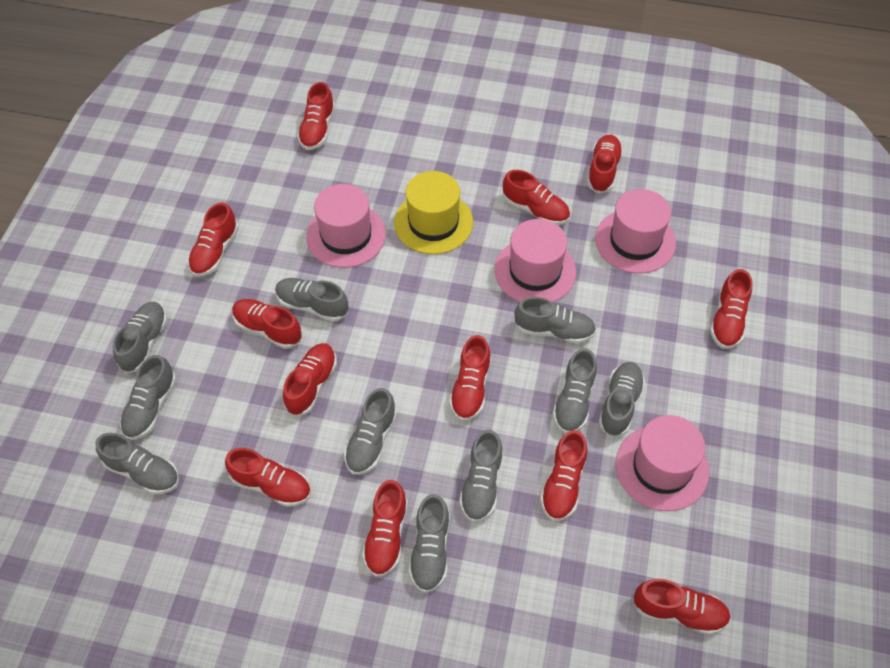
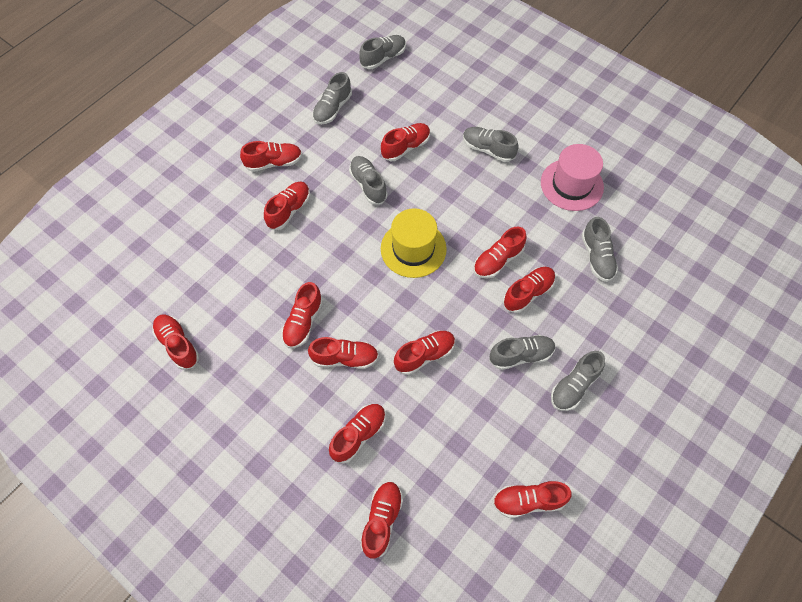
grey shoe: 10 -> 7
pink hat: 4 -> 1

